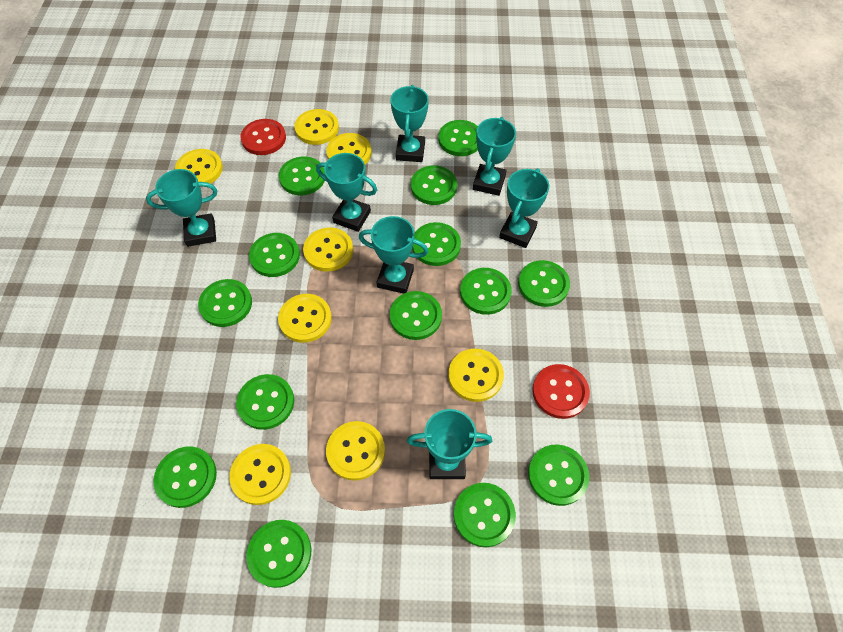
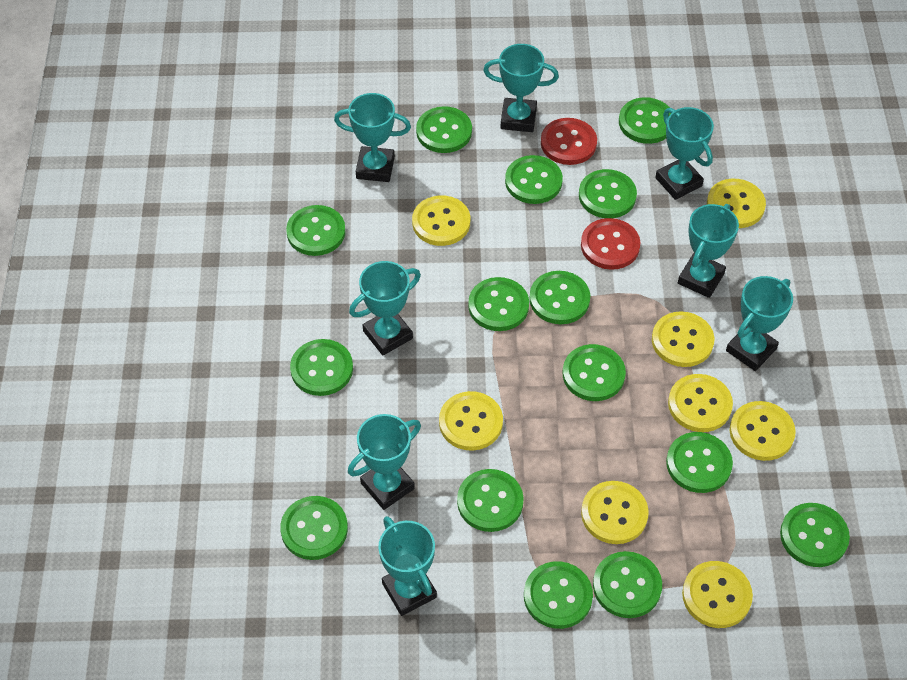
green button: 14 -> 15
turquoise trophy: 7 -> 8

